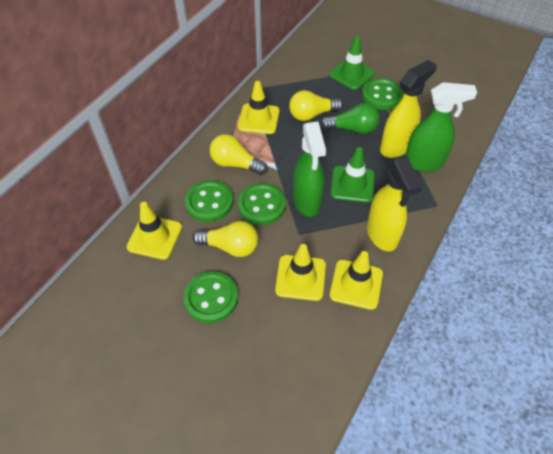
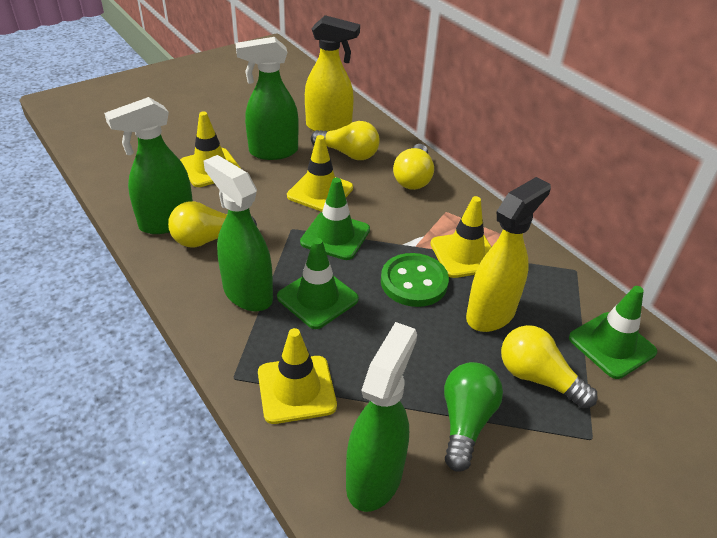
green button: 4 -> 1
green spray bottle: 2 -> 4
green traffic cone: 2 -> 3
yellow light bulb: 3 -> 4

